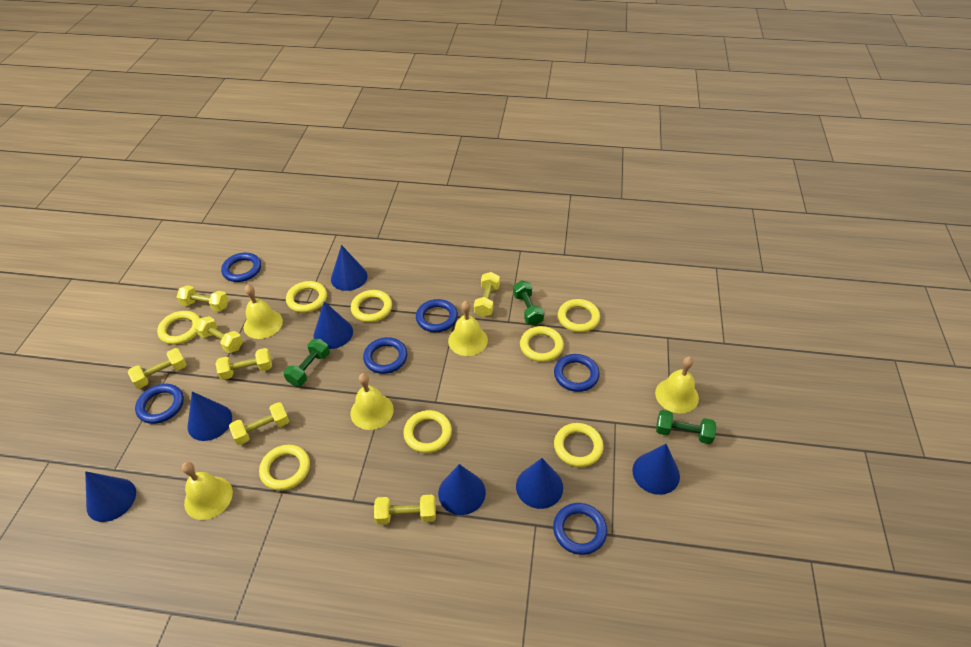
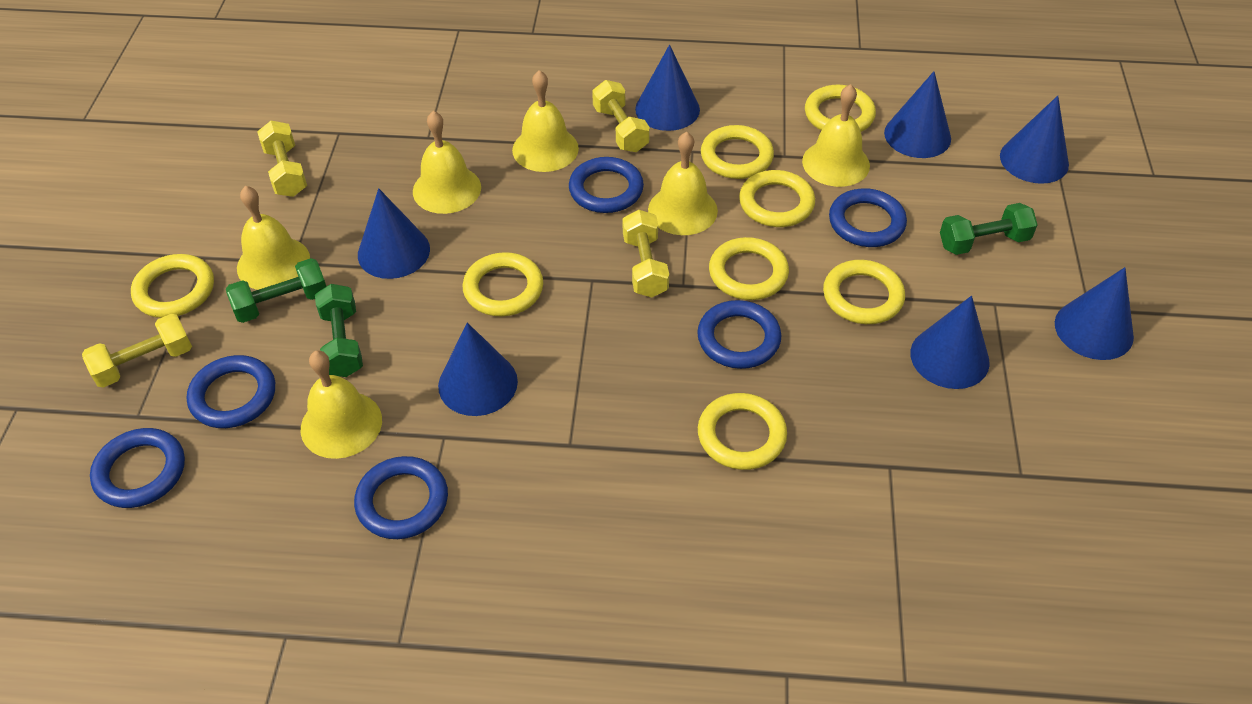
yellow bell: 5 -> 6
yellow dumbbell: 7 -> 4

